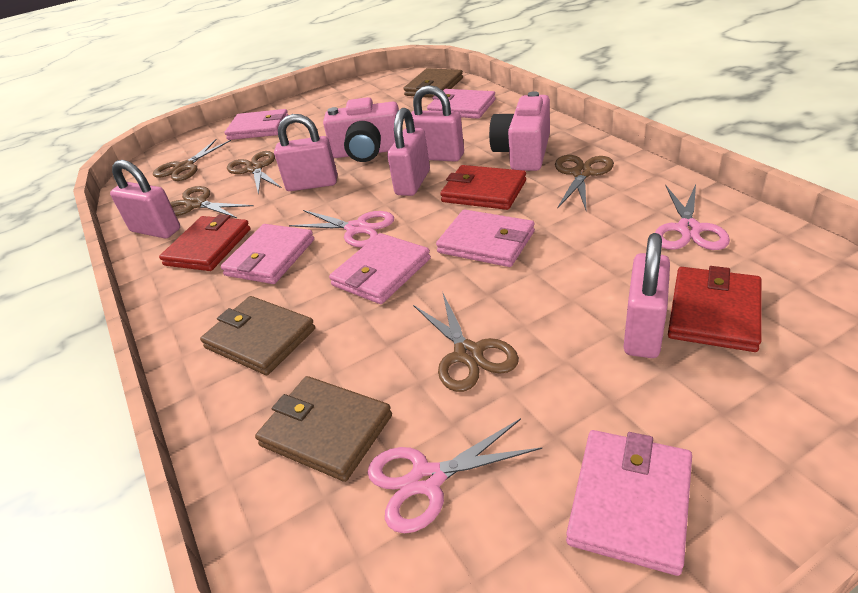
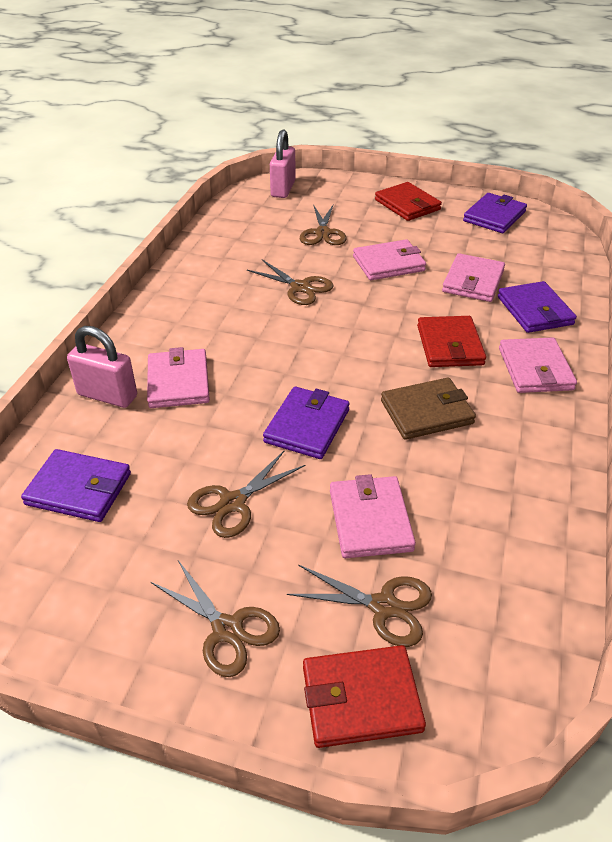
brown wallet: 3 -> 1
pink camera: 2 -> 0
pink padlock: 5 -> 2
pink scissors: 3 -> 0
pink wallet: 6 -> 5
purple wallet: 0 -> 4

